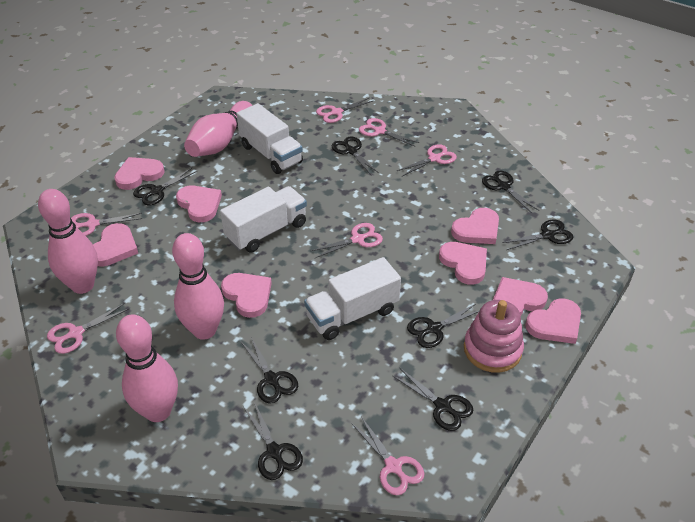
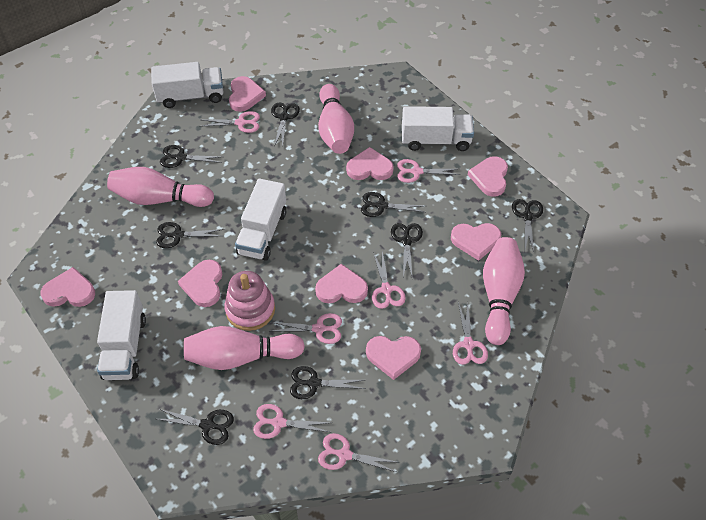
white truck: 3 -> 4

